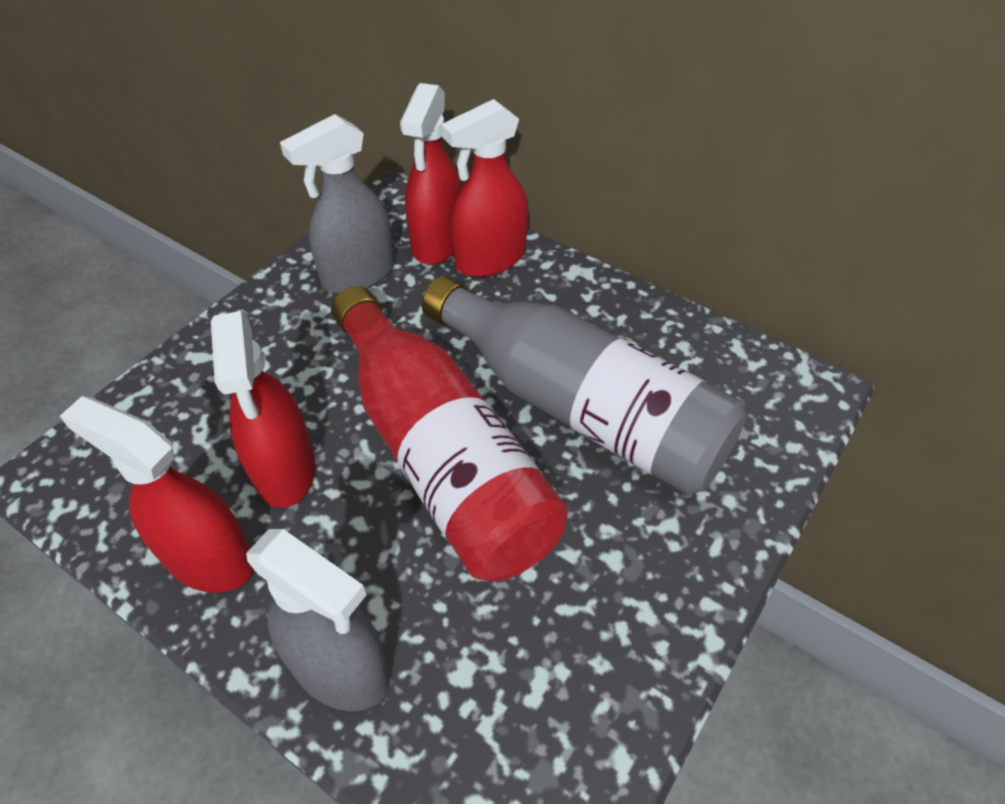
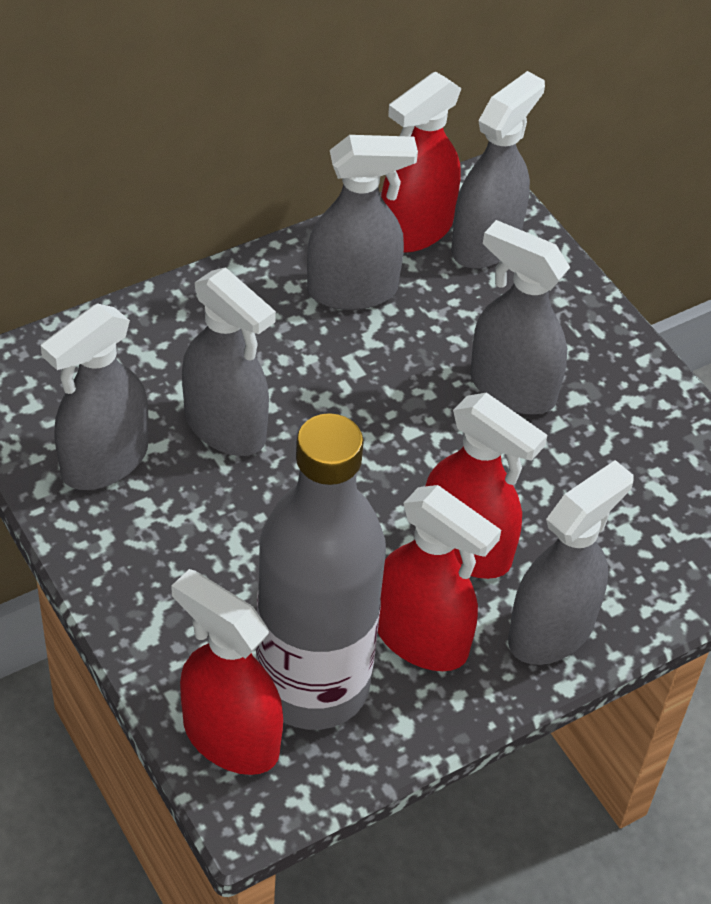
grey spray bottle: 2 -> 6
red bottle: 1 -> 0

